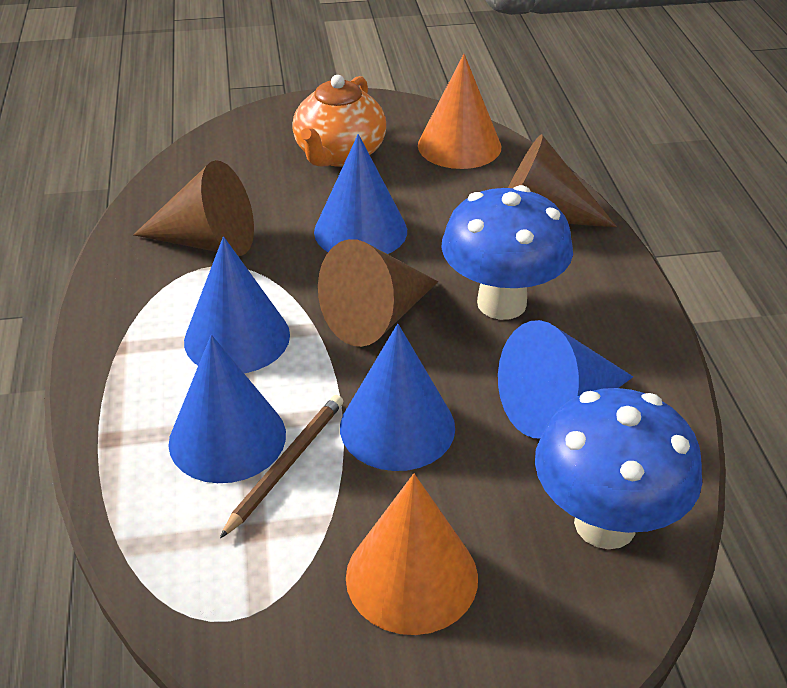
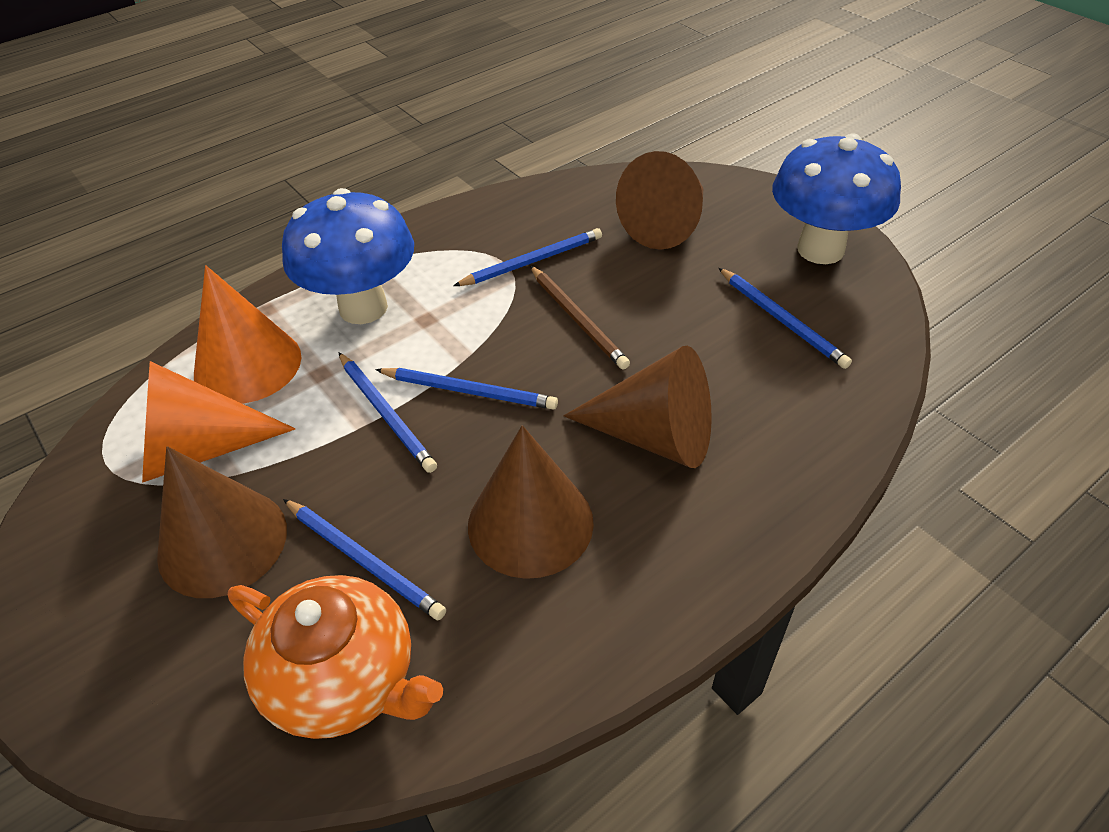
blue cone: 5 -> 0
blue pencil: 0 -> 5
brown cone: 3 -> 4

